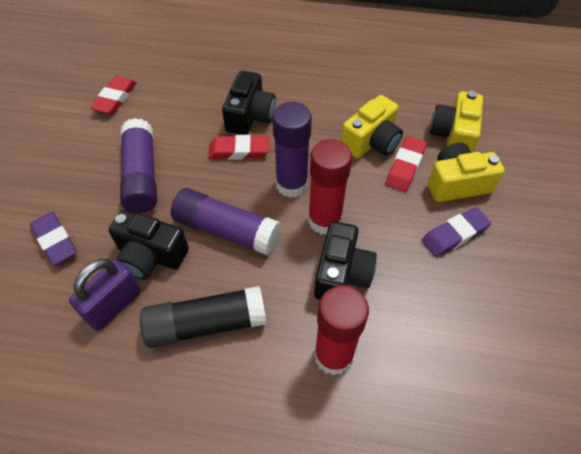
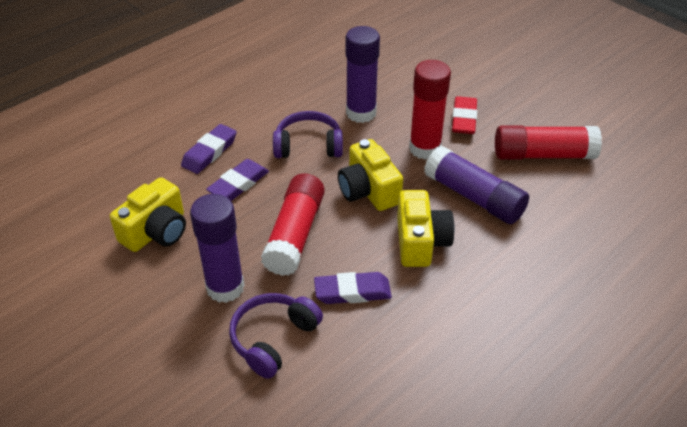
black camera: 3 -> 0
black glue stick: 1 -> 0
purple eraser: 2 -> 3
purple headphones: 0 -> 2
purple padlock: 1 -> 0
red eraser: 3 -> 1
red glue stick: 2 -> 3

